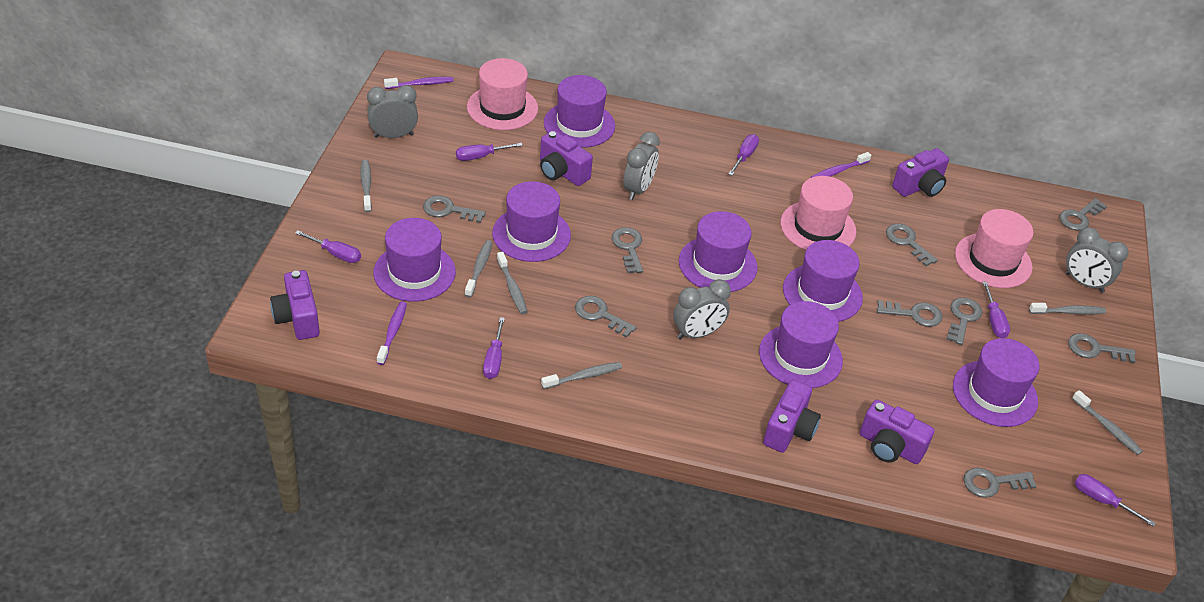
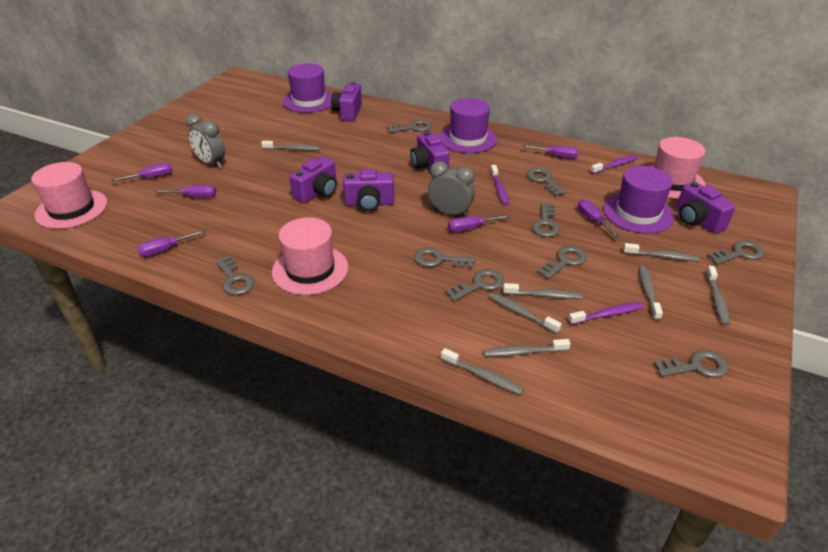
grey clock: 4 -> 2
grey toothbrush: 6 -> 8
purple hat: 7 -> 3

